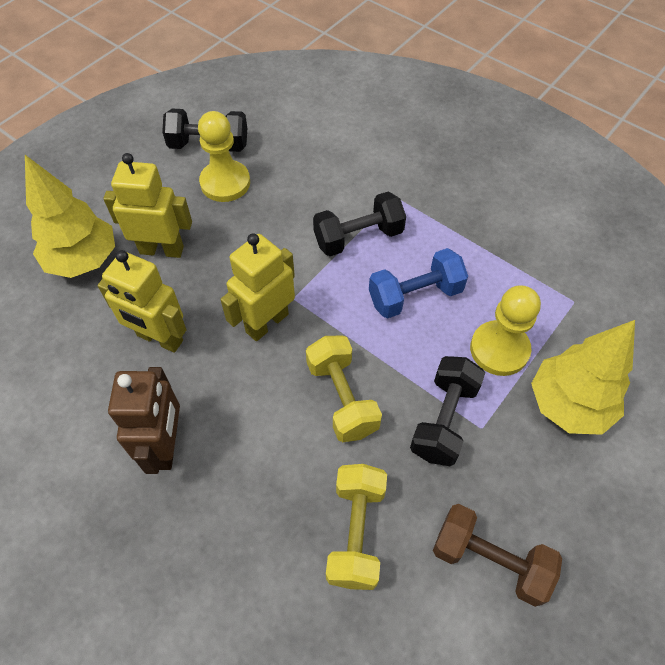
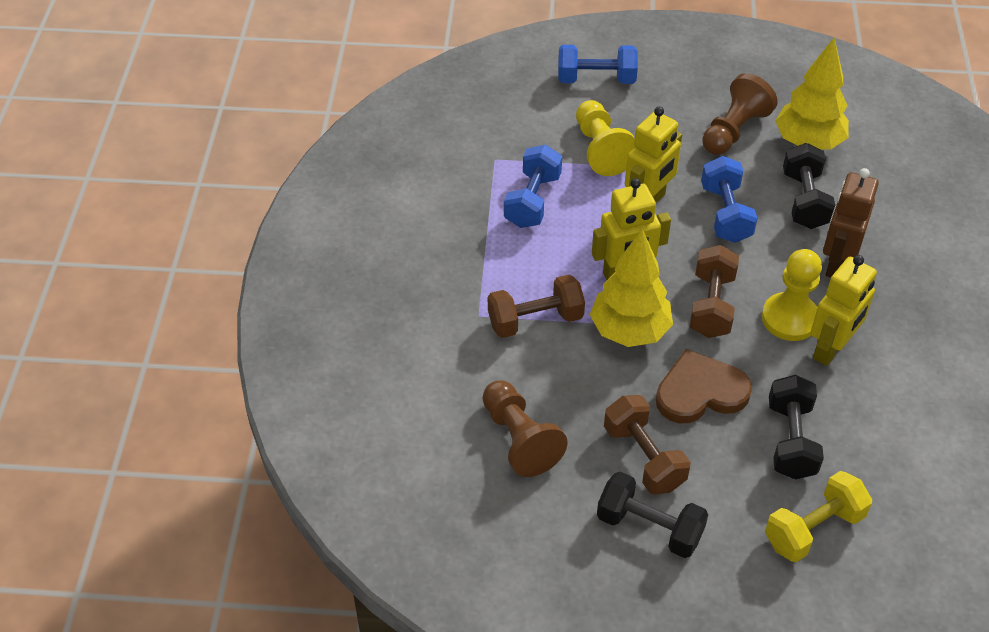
blue dumbbell: 1 -> 3
brown dumbbell: 1 -> 3
brown heart: 0 -> 1
brown pawn: 0 -> 2
yellow dumbbell: 2 -> 1

